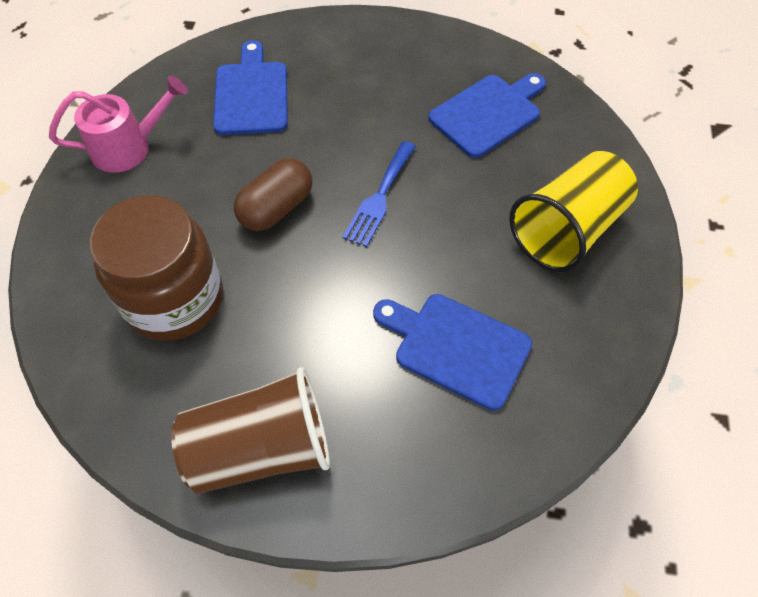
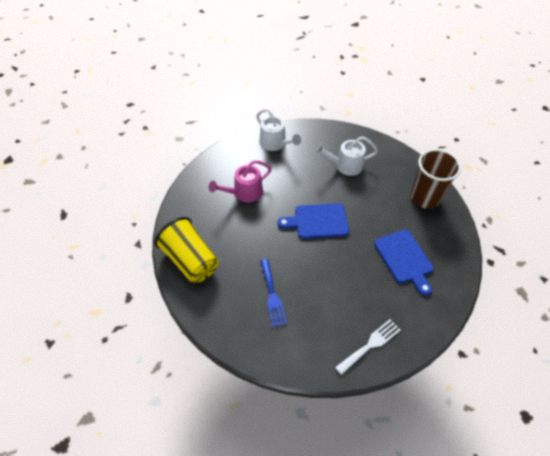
blue cutting board: 3 -> 2
brown capsule: 1 -> 0
brown jar: 1 -> 0
white fork: 0 -> 1
white watering can: 0 -> 2

